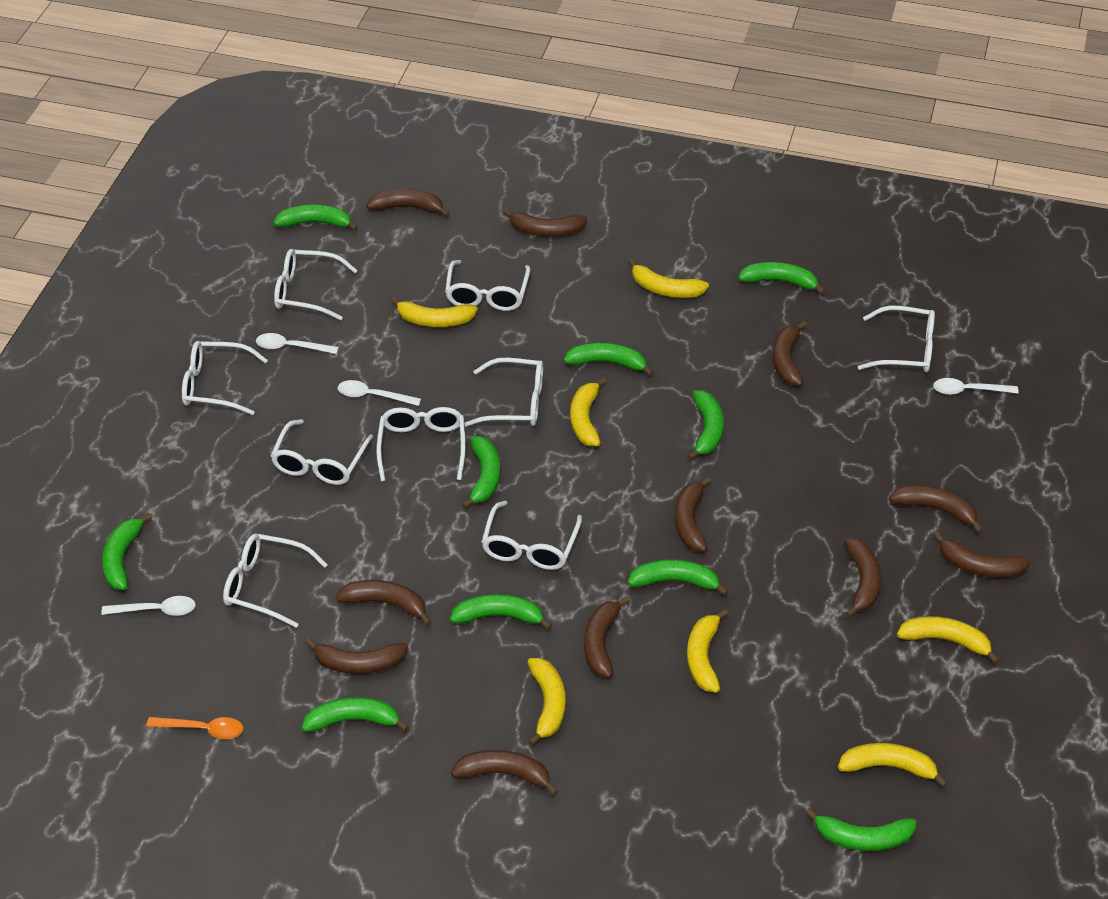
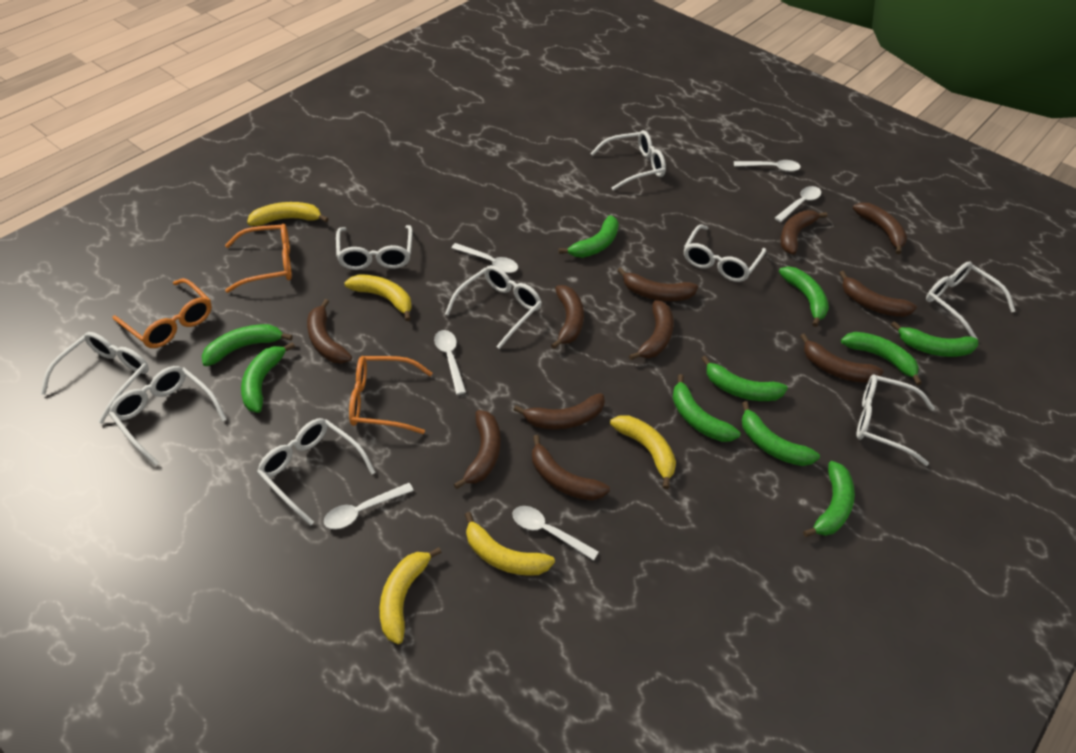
orange glasses: 0 -> 3
orange spoon: 1 -> 0
white spoon: 4 -> 6
yellow banana: 7 -> 5

